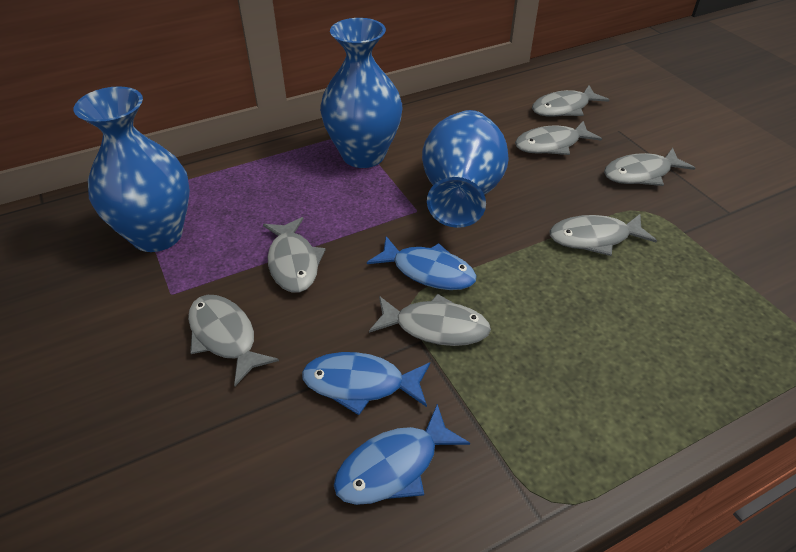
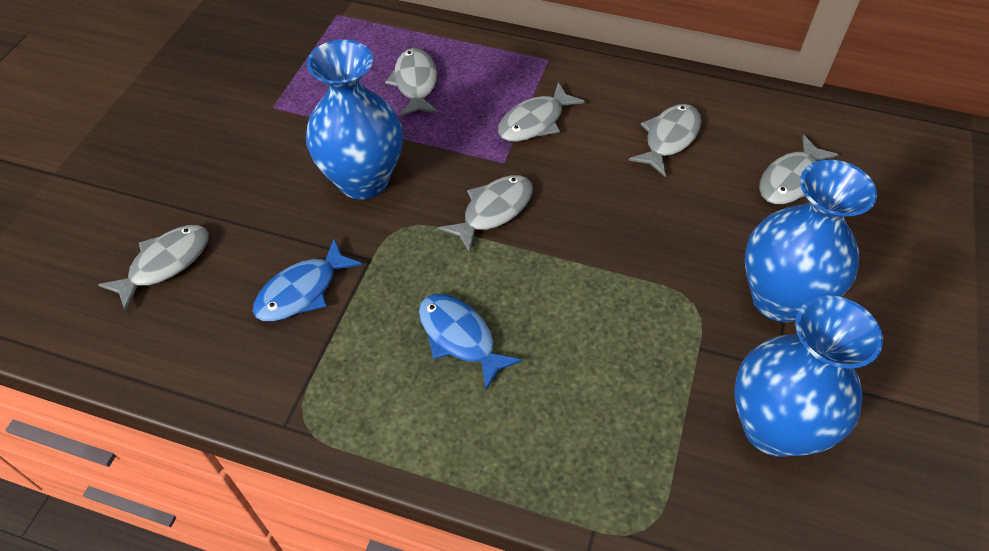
blue fish: 3 -> 2
grey fish: 7 -> 6

